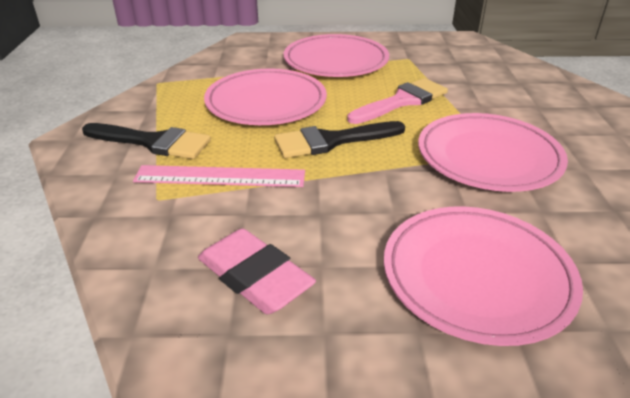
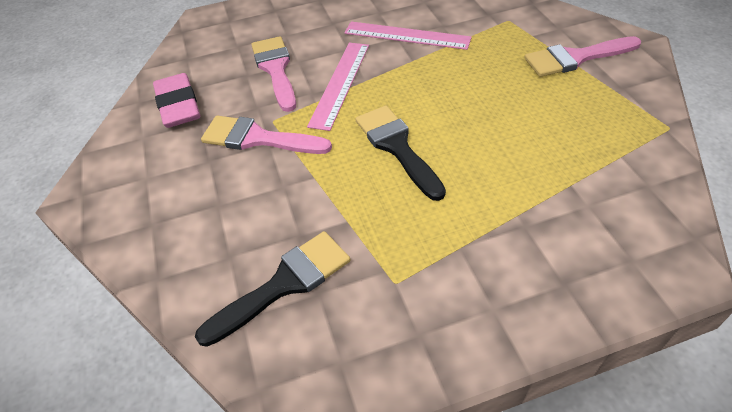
pink brush: 1 -> 3
pink plate: 4 -> 0
pink ruler: 1 -> 2

